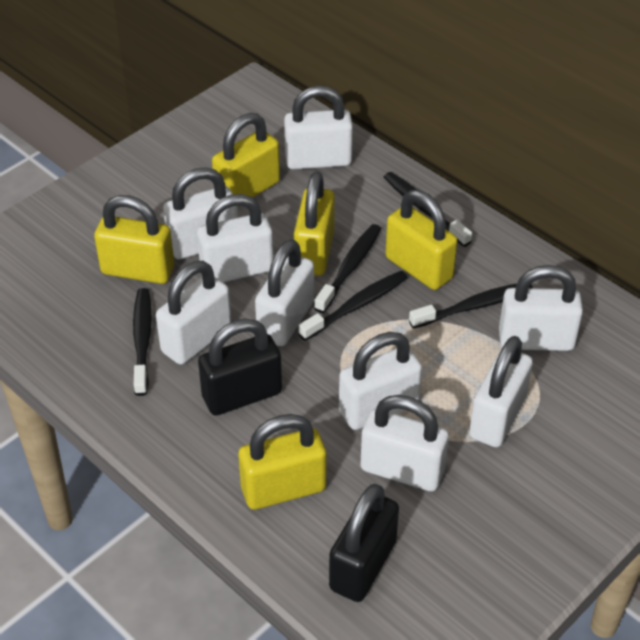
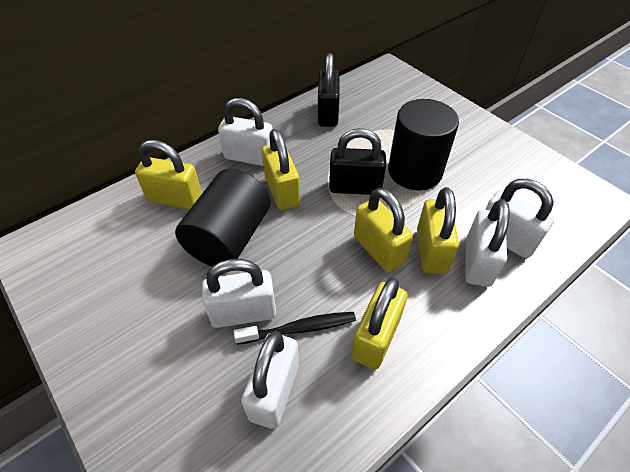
black cylinder: 0 -> 2
black toothbrush: 5 -> 1
white padlock: 9 -> 5

